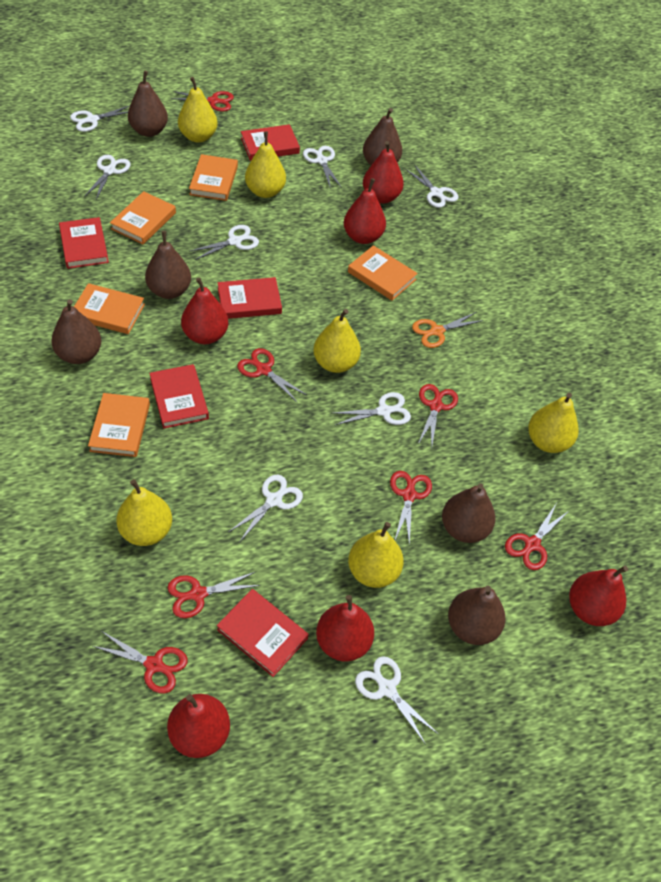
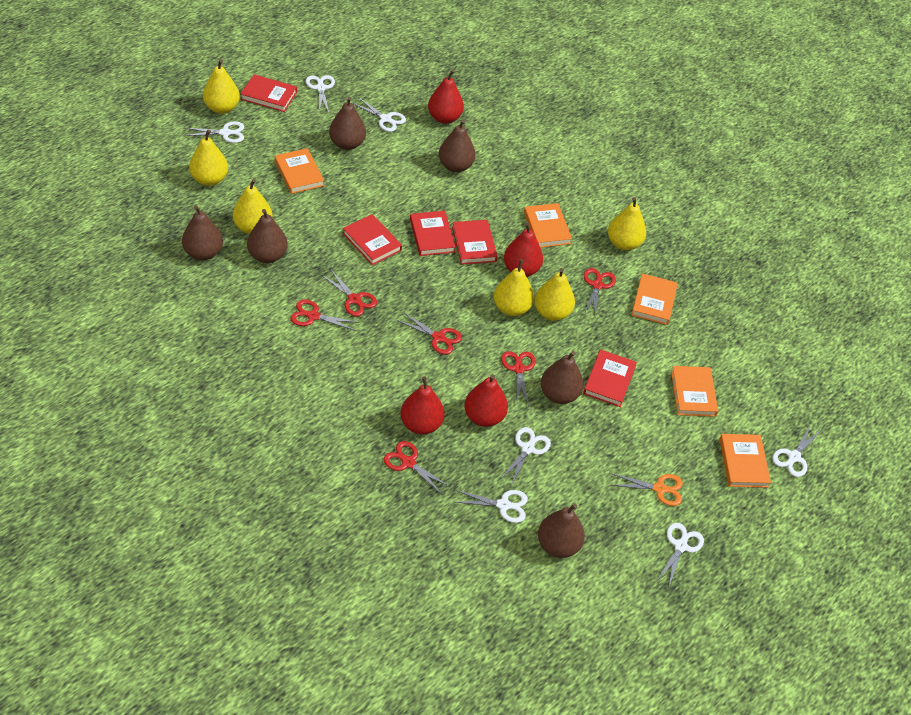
red pear: 6 -> 4
red scissors: 7 -> 6
white scissors: 8 -> 7

